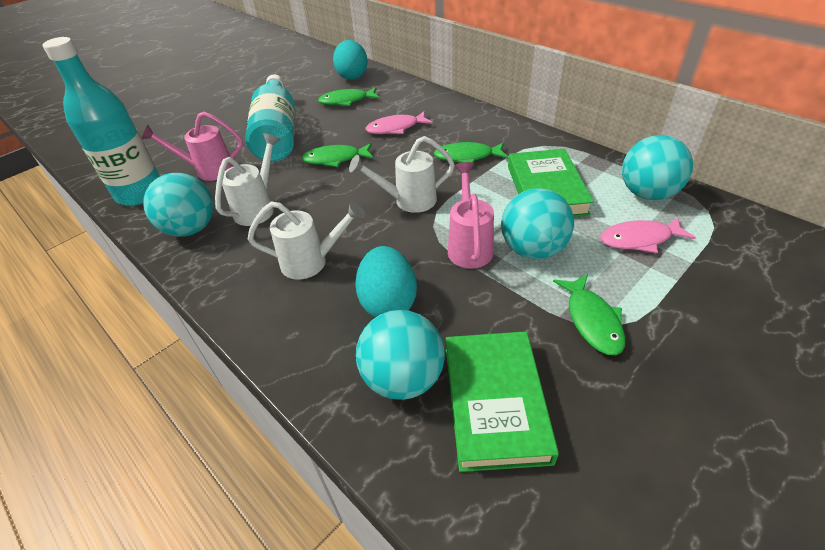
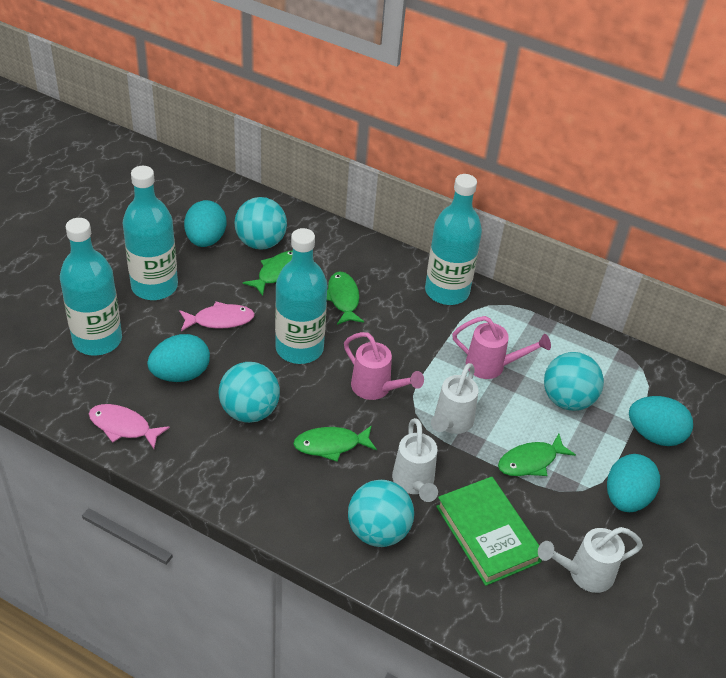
green book: 2 -> 1
turquoise bottle: 2 -> 4
turquoise egg: 2 -> 4

